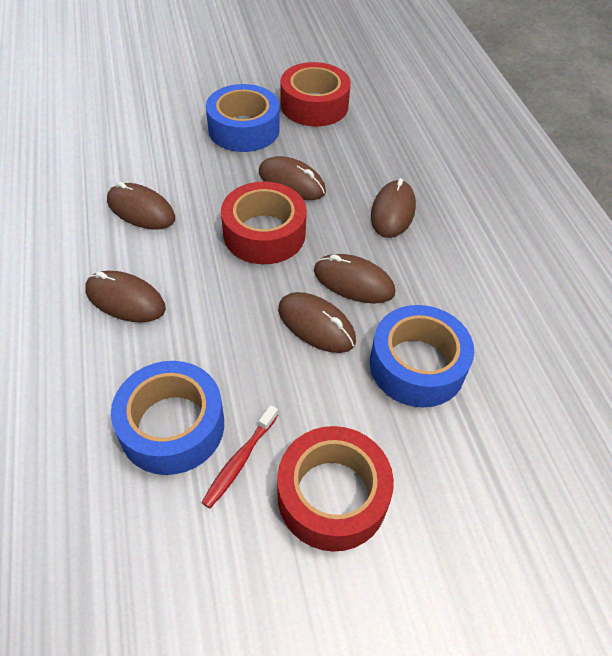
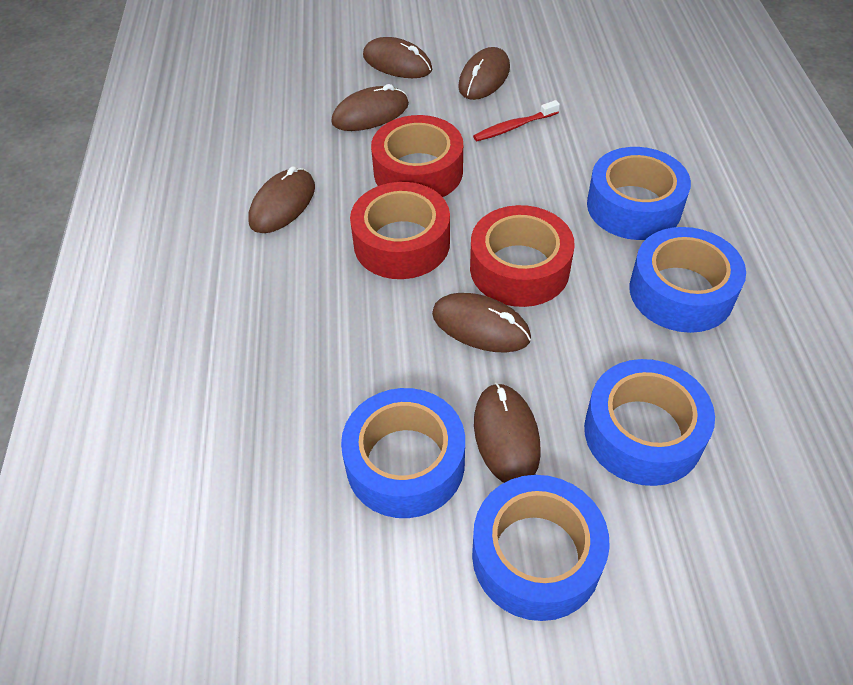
blue tape: 3 -> 5

